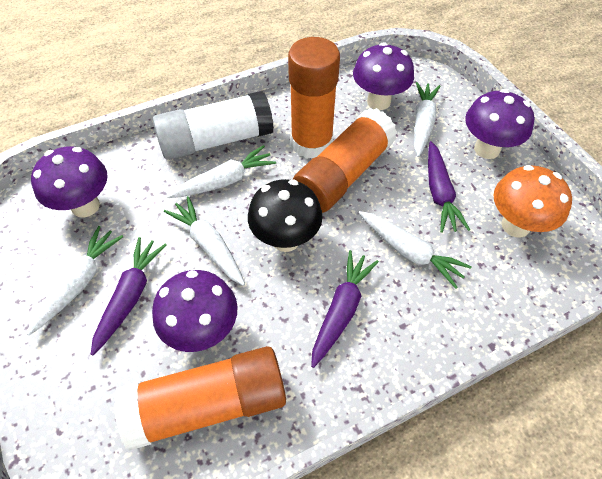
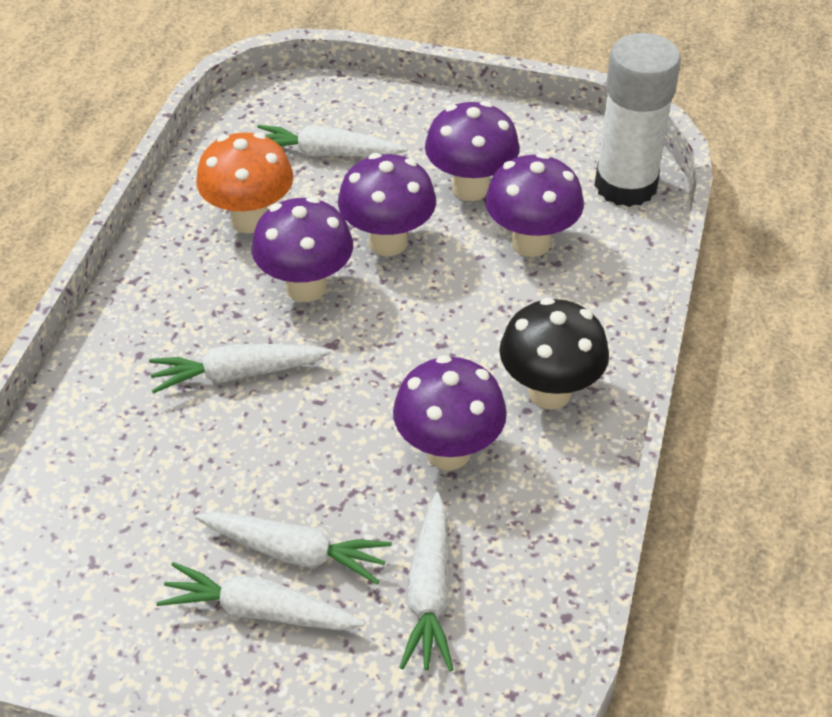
orange glue stick: 3 -> 0
purple carrot: 3 -> 0
purple mushroom: 4 -> 5

